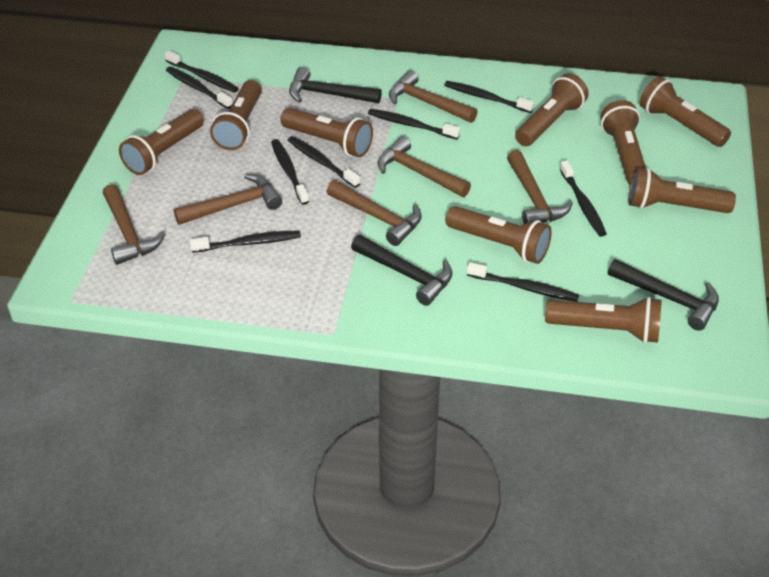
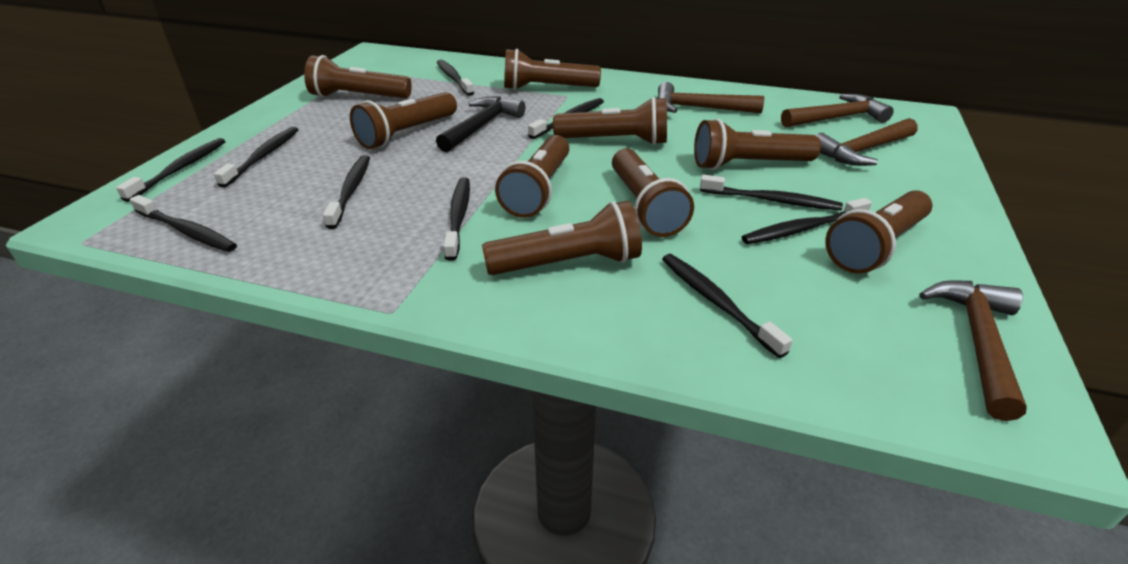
black hammer: 3 -> 1
black toothbrush: 9 -> 10
brown hammer: 6 -> 4

